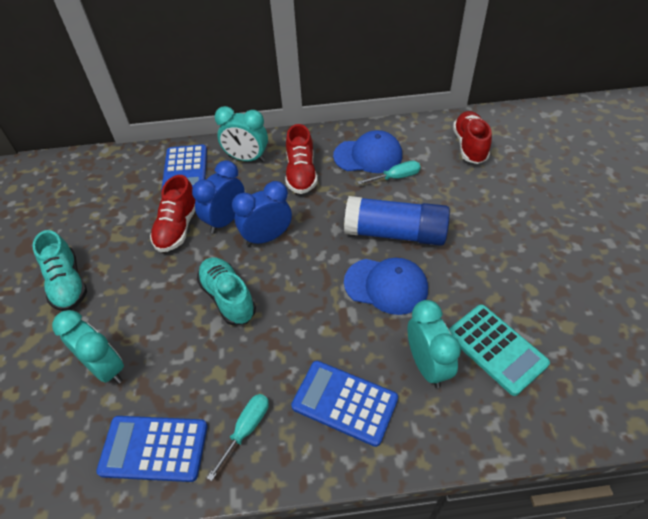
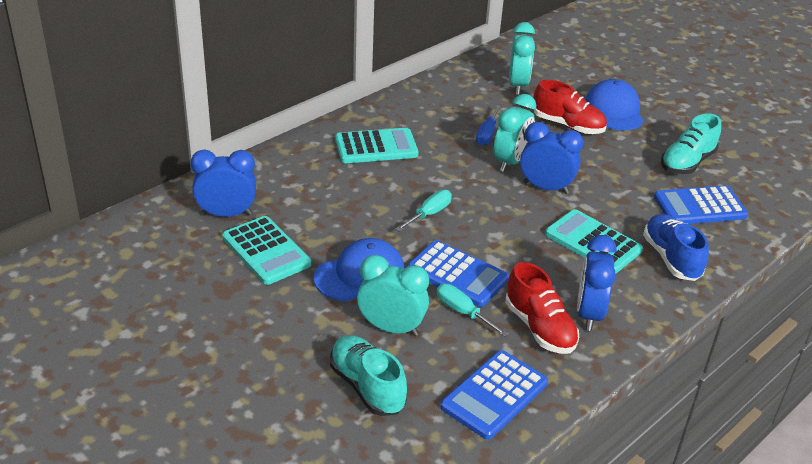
blue clock: 2 -> 3
blue glue stick: 1 -> 0
blue screwdriver: 0 -> 1
blue shoe: 0 -> 1
red shoe: 3 -> 2
turquoise calculator: 1 -> 3

